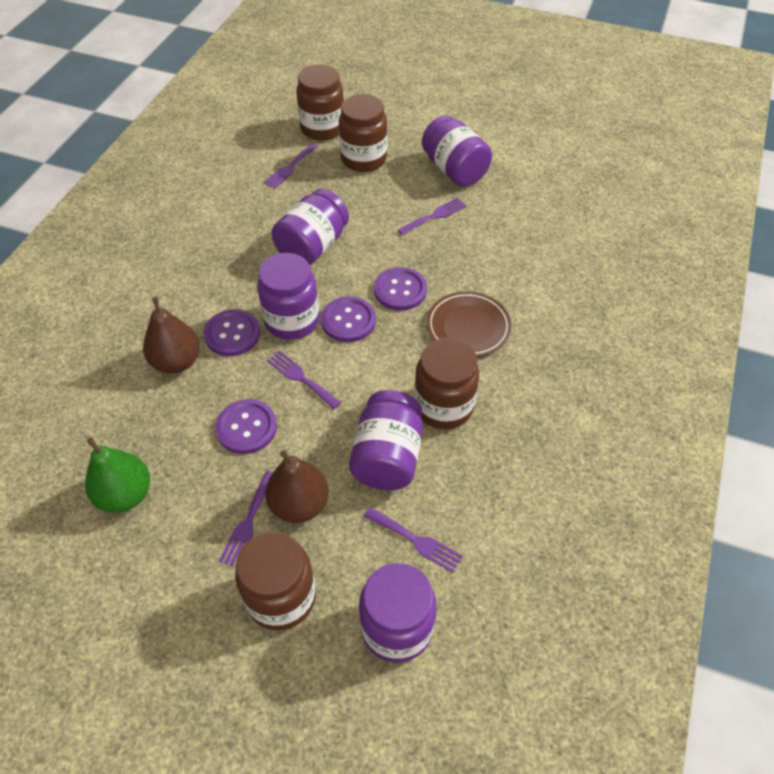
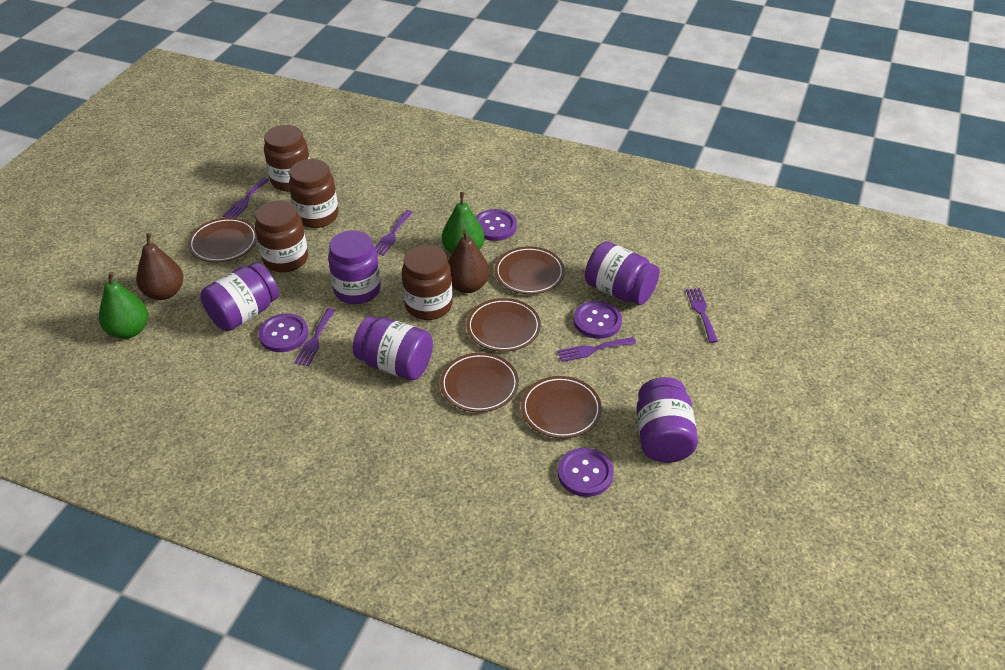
brown plate: 1 -> 5
green pear: 1 -> 2

